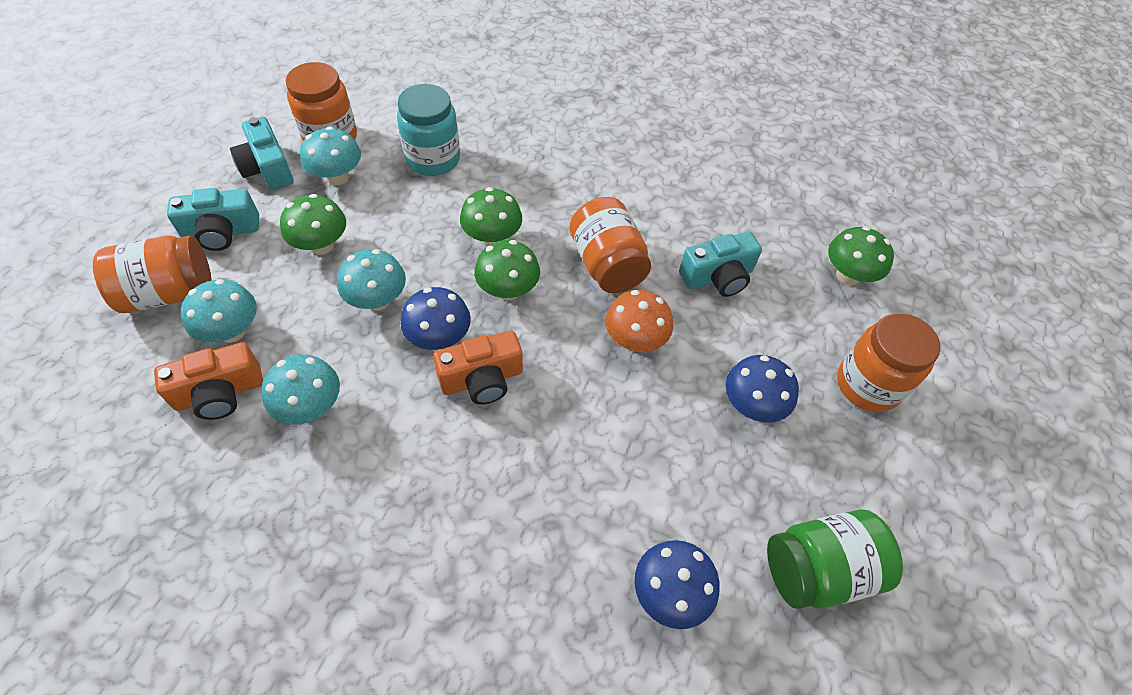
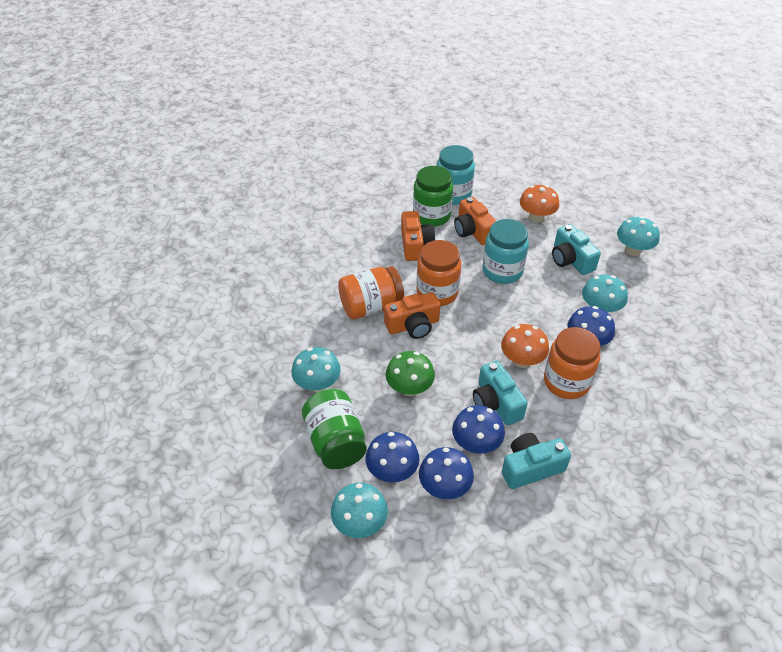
blue mushroom: 3 -> 4
green jar: 1 -> 2
green mushroom: 4 -> 1
orange camera: 2 -> 3
orange jar: 4 -> 3
orange mushroom: 1 -> 2
turquoise jar: 1 -> 2

